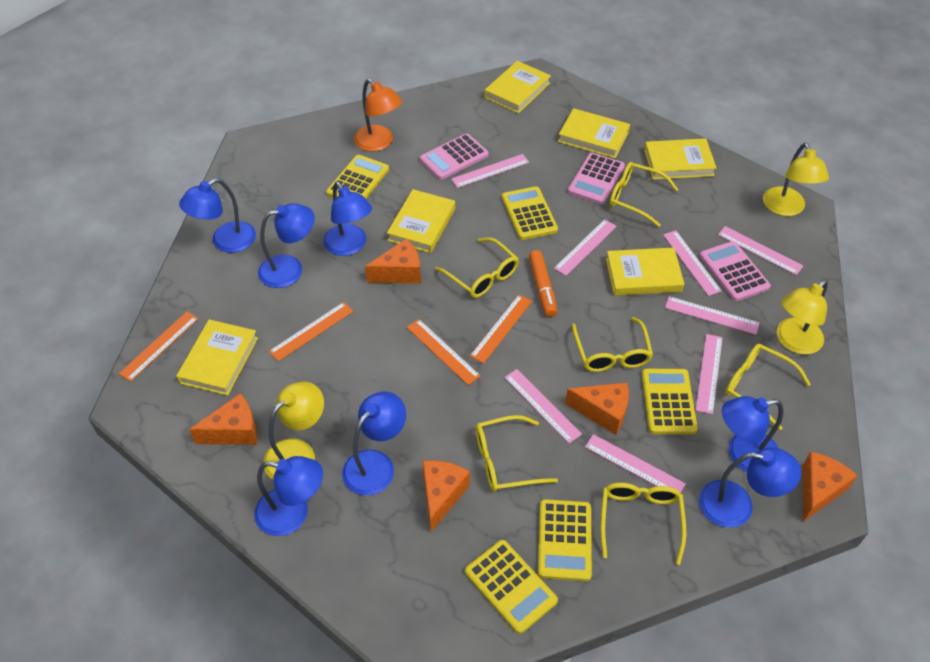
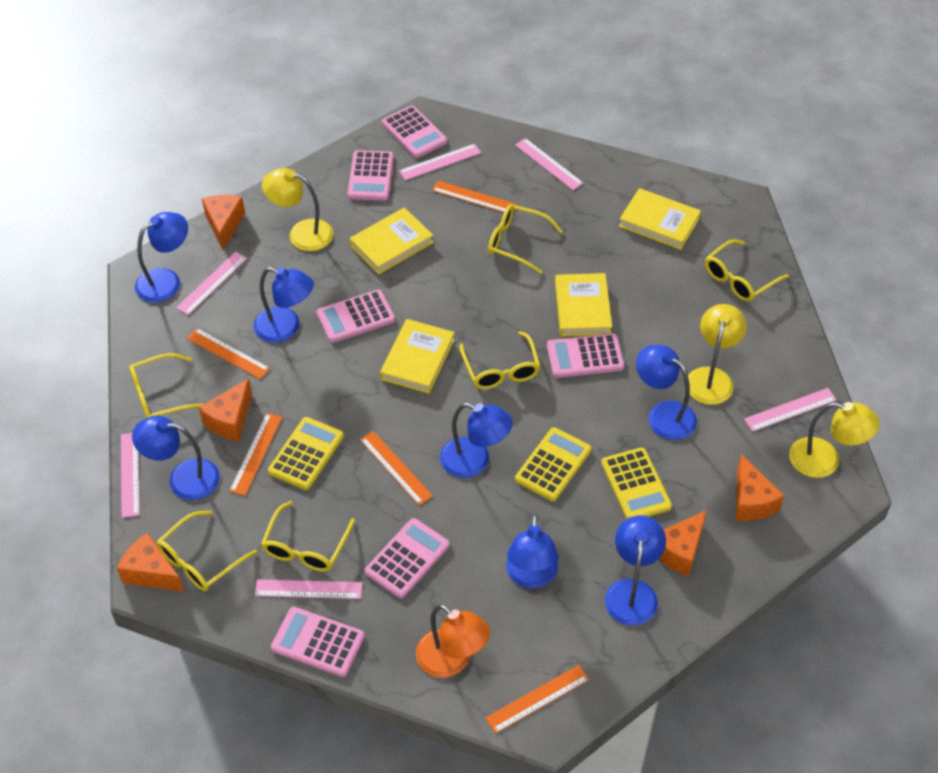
orange marker: 1 -> 0
orange ruler: 4 -> 5
pink calculator: 3 -> 6
pink ruler: 8 -> 6
yellow book: 6 -> 4
yellow calculator: 5 -> 3

